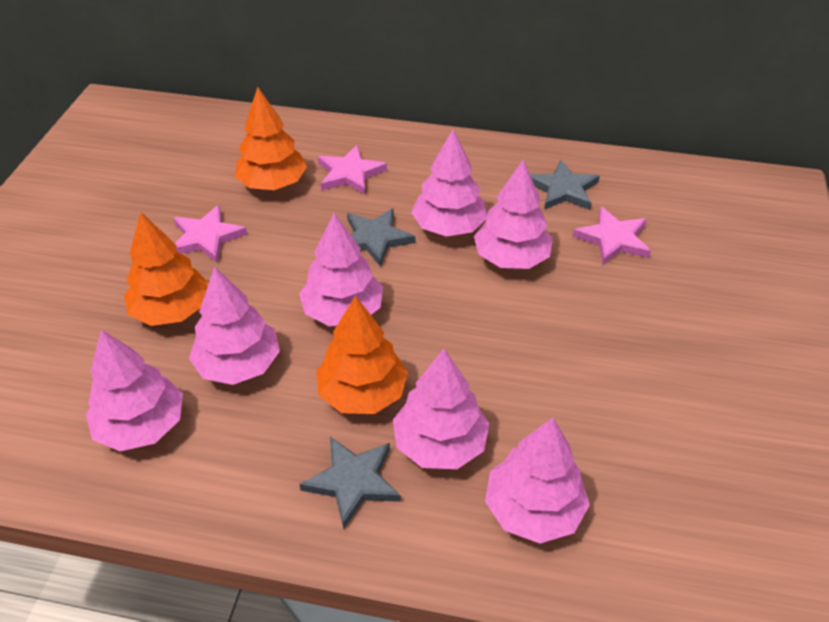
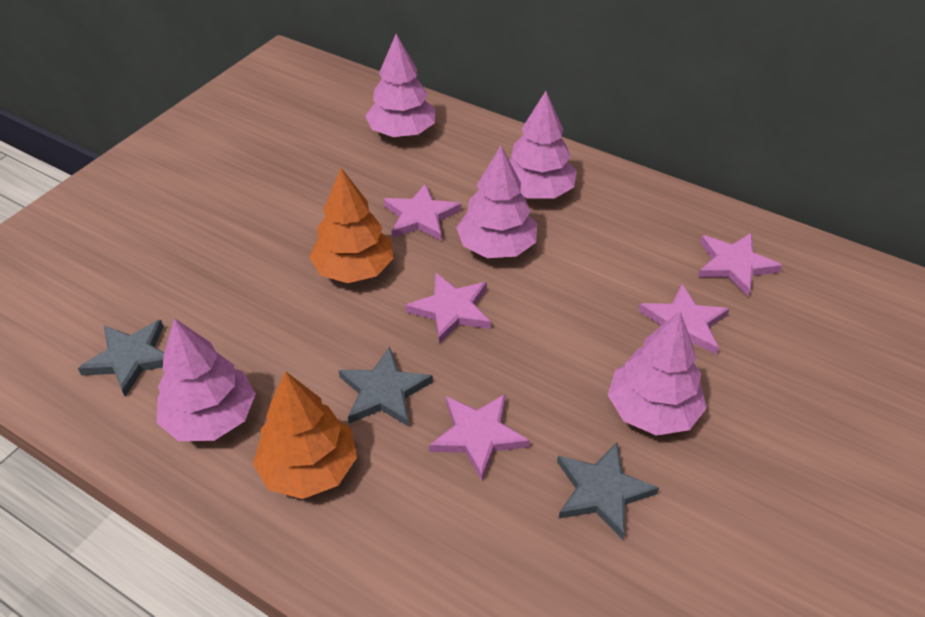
orange tree: 3 -> 2
pink star: 3 -> 5
pink tree: 7 -> 5

